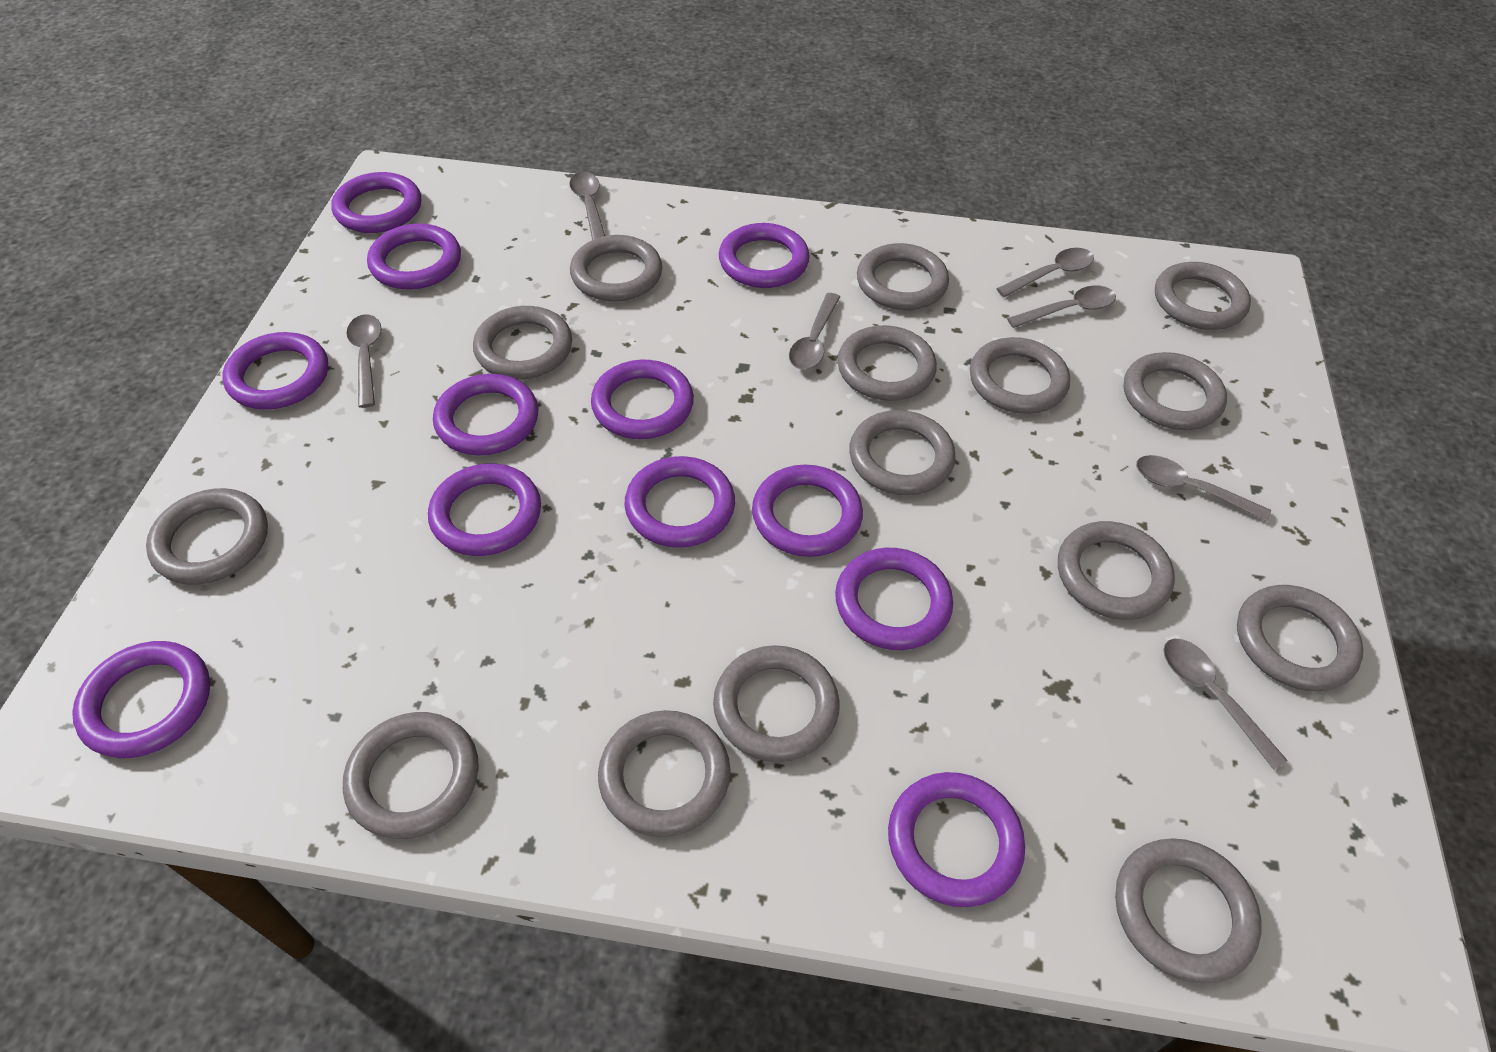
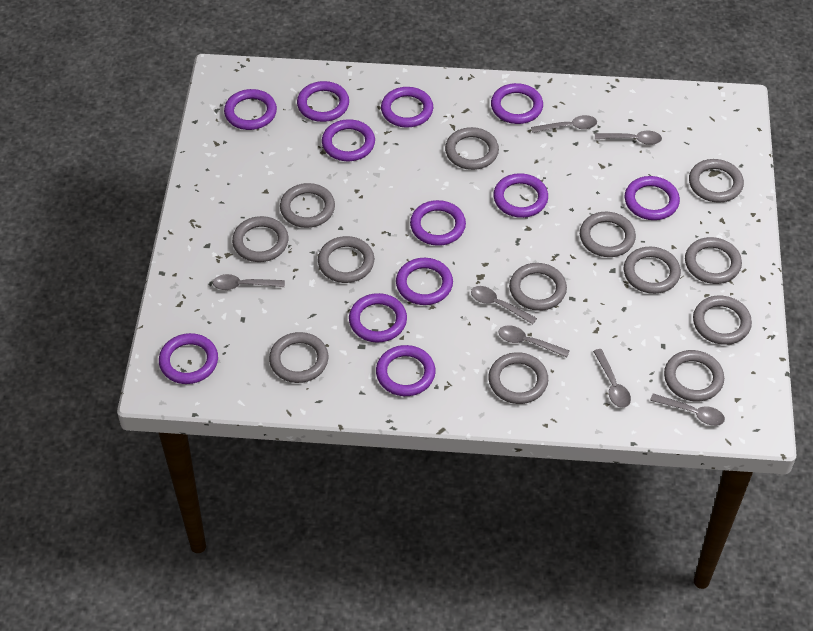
grey ring: 15 -> 13

